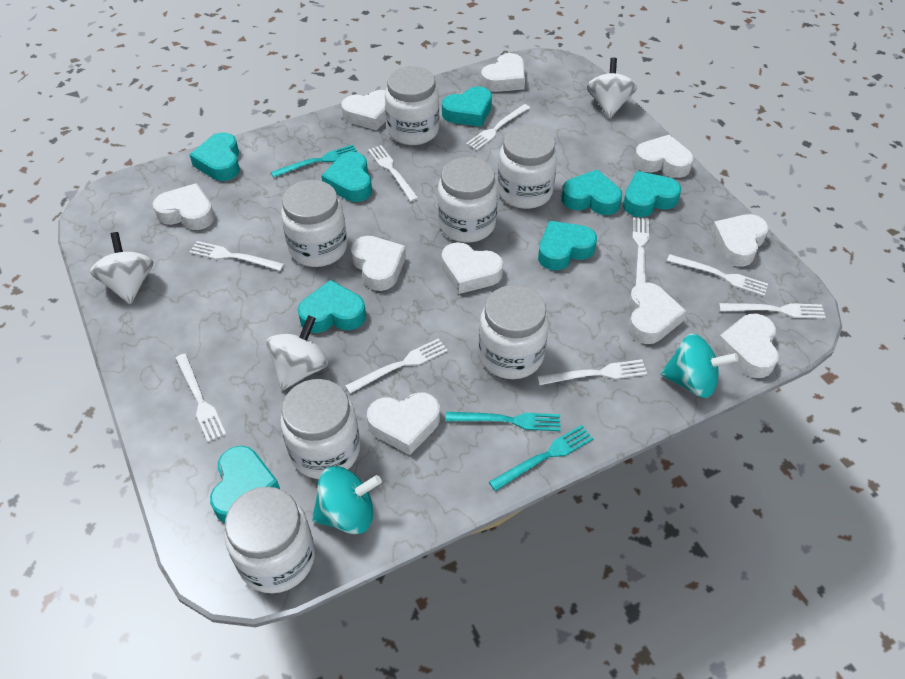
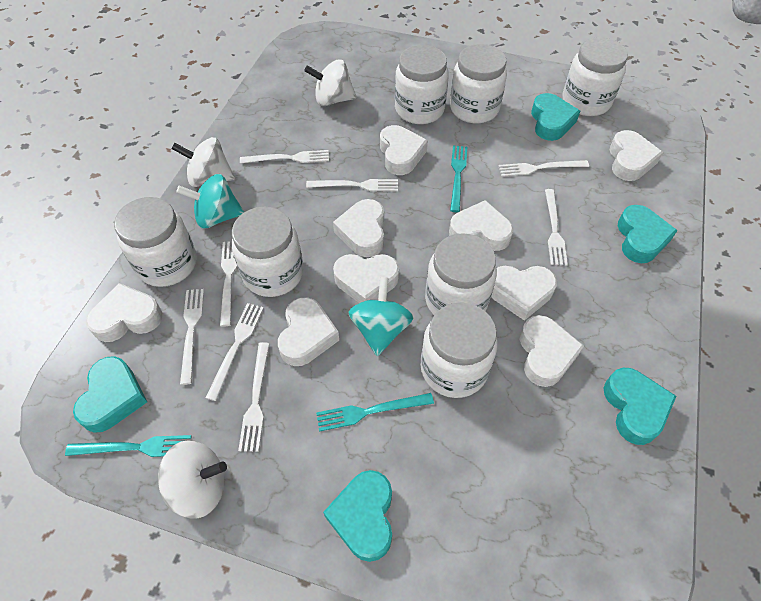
turquoise heart: 8 -> 5
white fork: 9 -> 8
white heart: 10 -> 9

